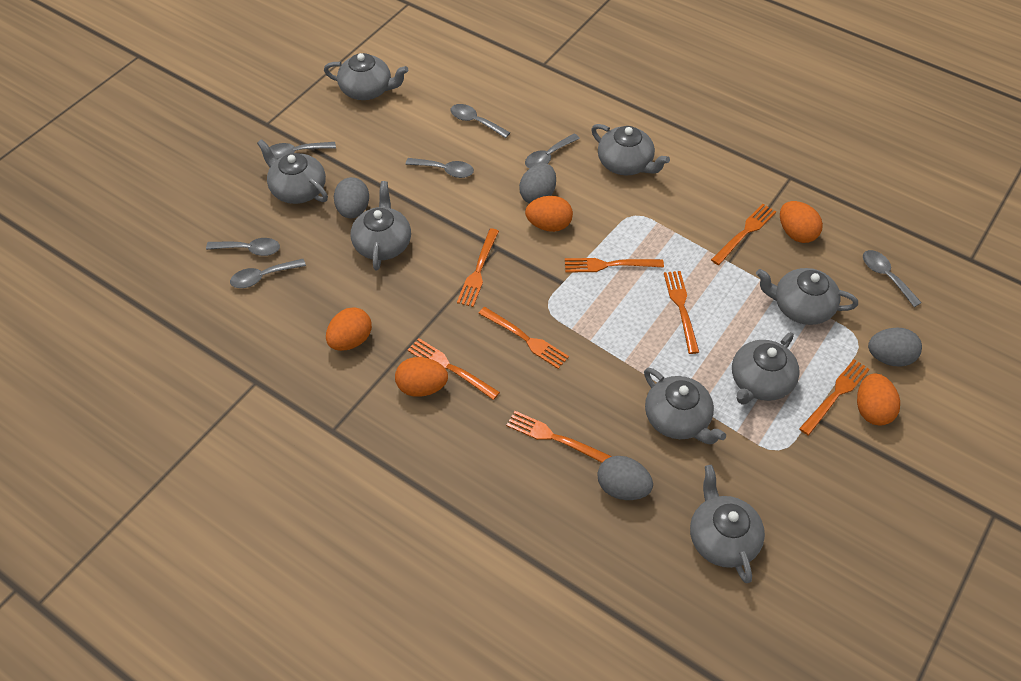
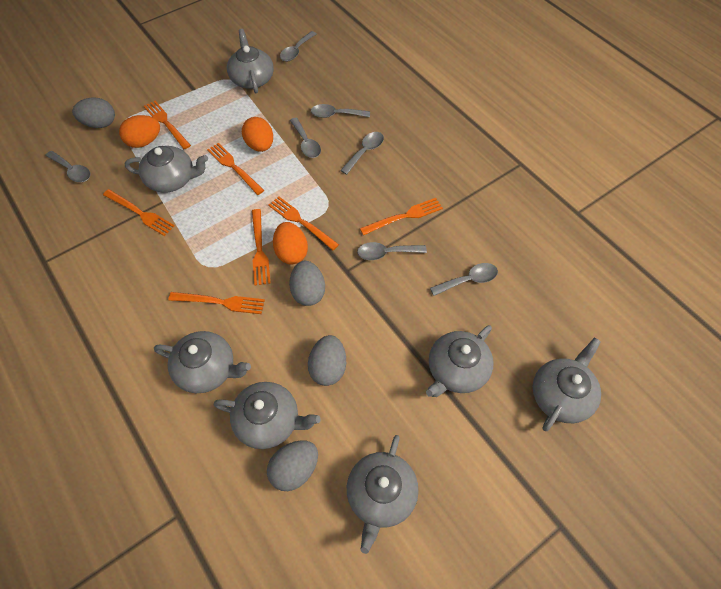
grey teapot: 8 -> 7
orange egg: 5 -> 3
orange fork: 8 -> 7

